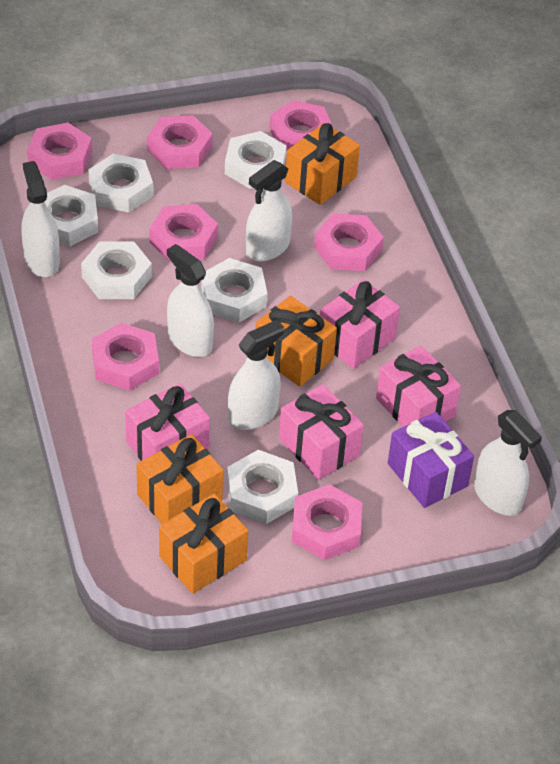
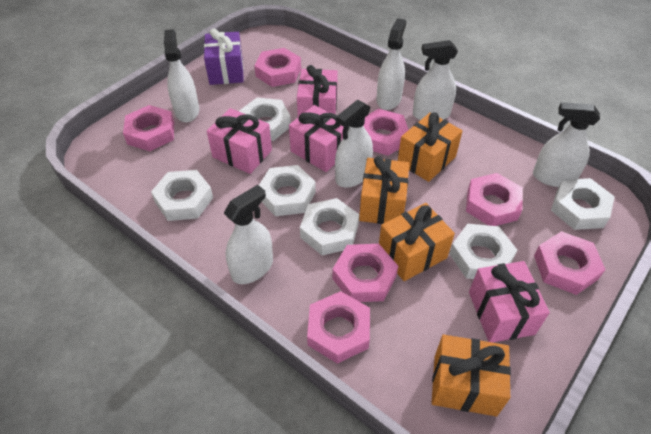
white spray bottle: 5 -> 6

